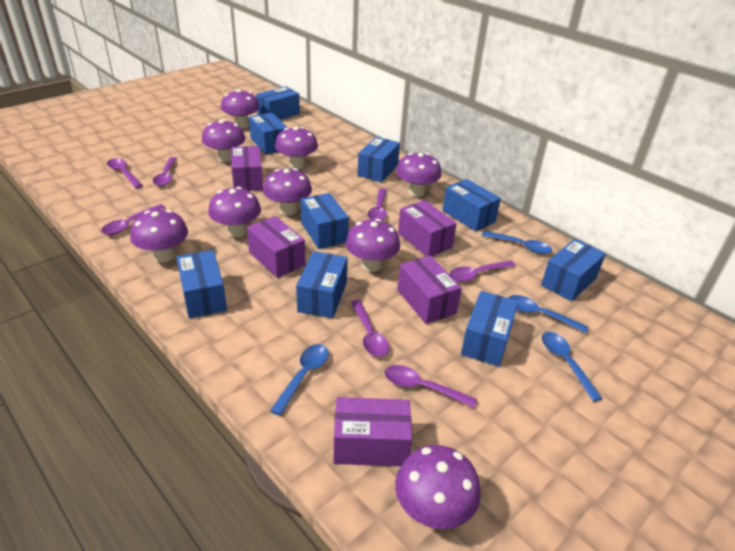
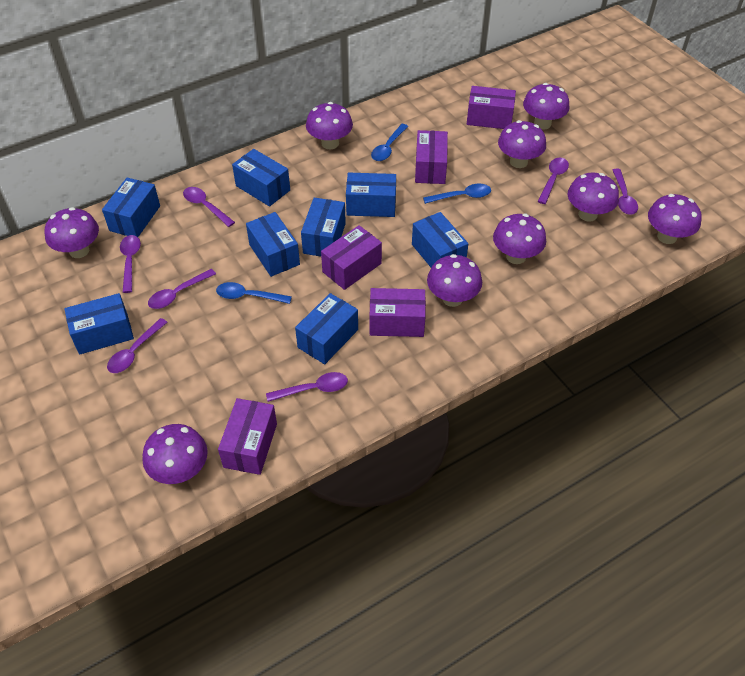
blue box: 9 -> 8
blue spoon: 4 -> 3

